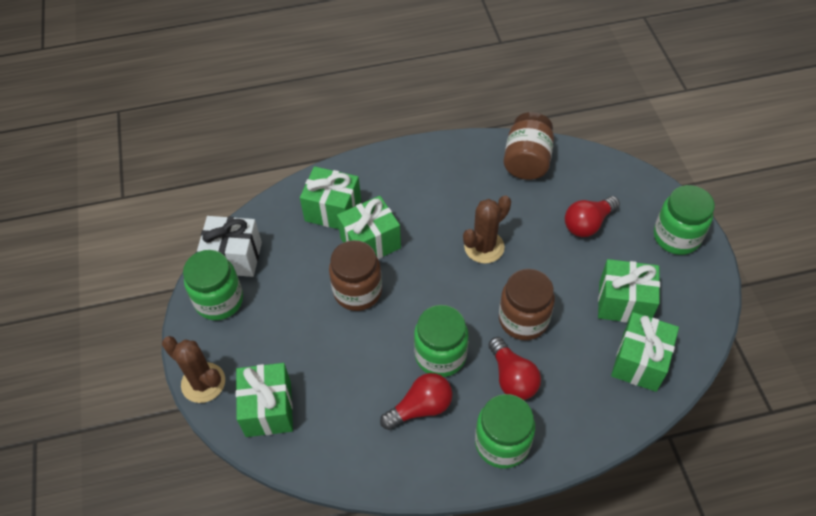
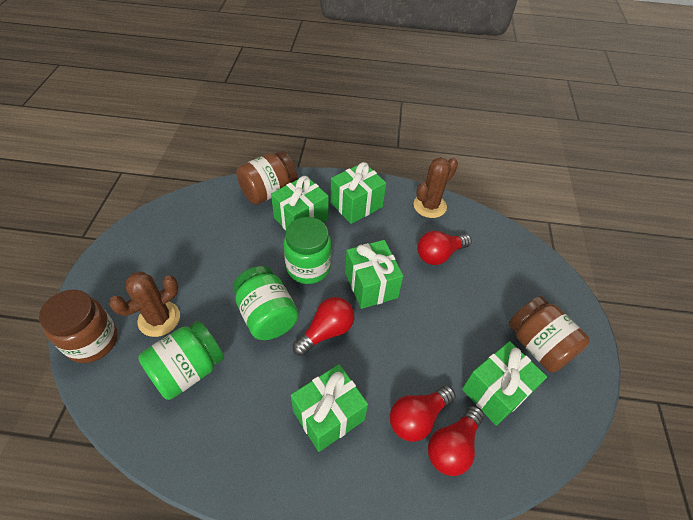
green jar: 4 -> 3
red light bulb: 3 -> 4
white gift: 1 -> 0

